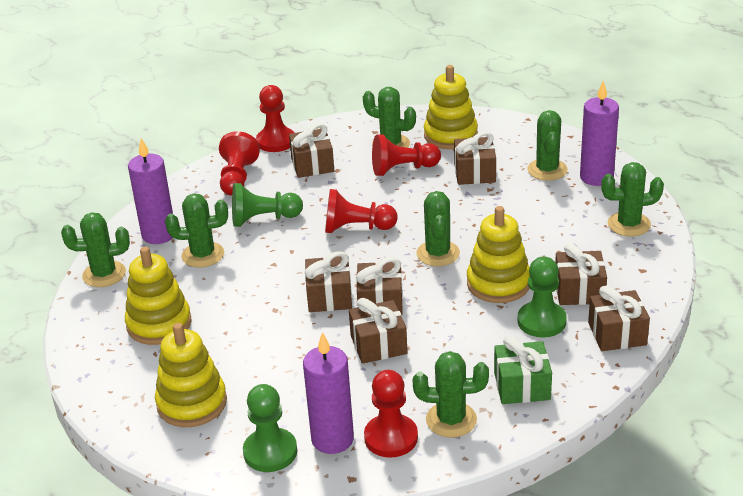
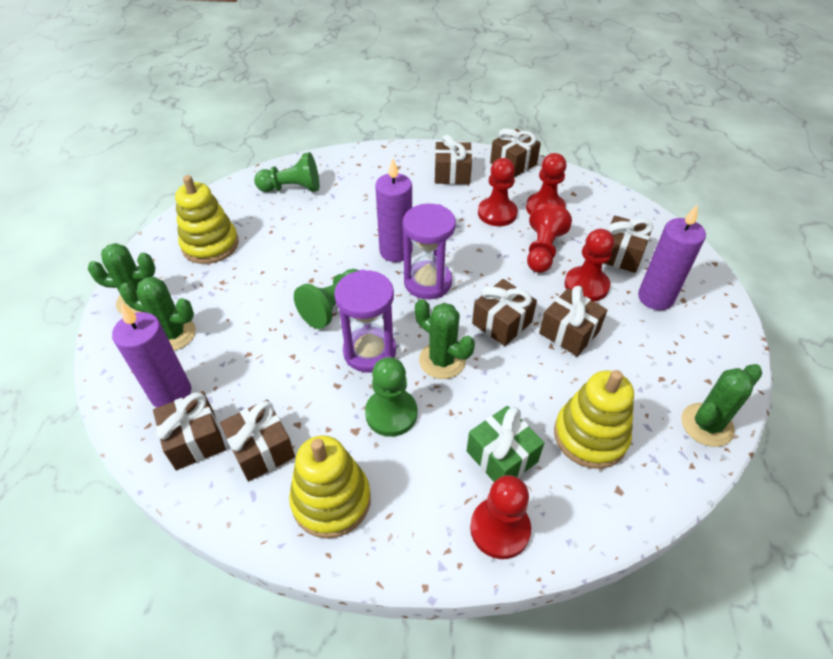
green cactus: 7 -> 4
purple hourglass: 0 -> 2
yellow stacking toy: 4 -> 3

